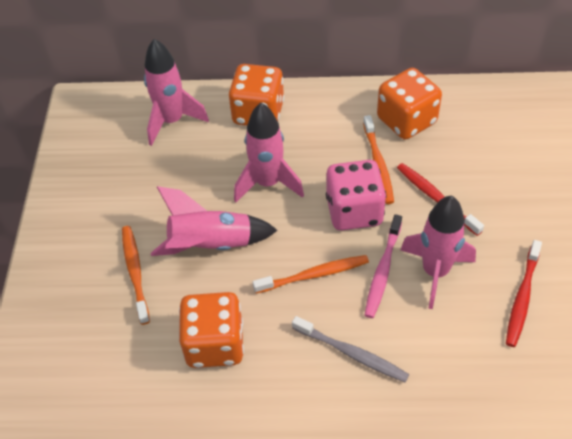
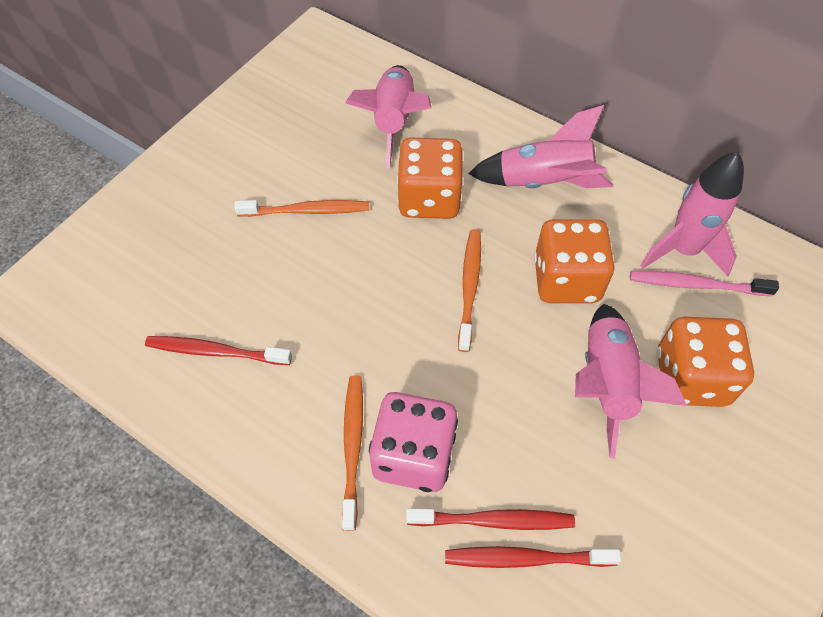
grey toothbrush: 1 -> 0
red toothbrush: 2 -> 3

